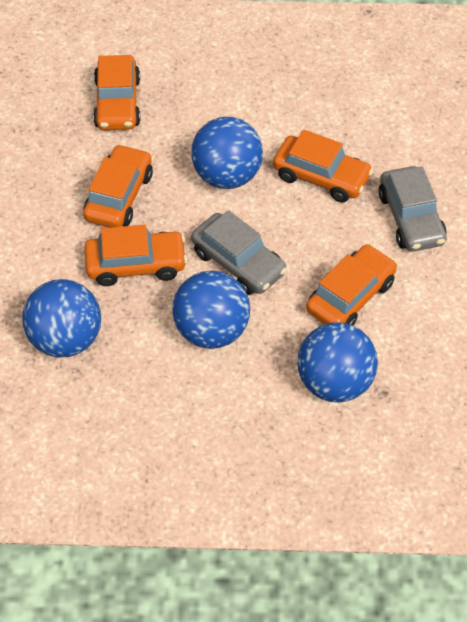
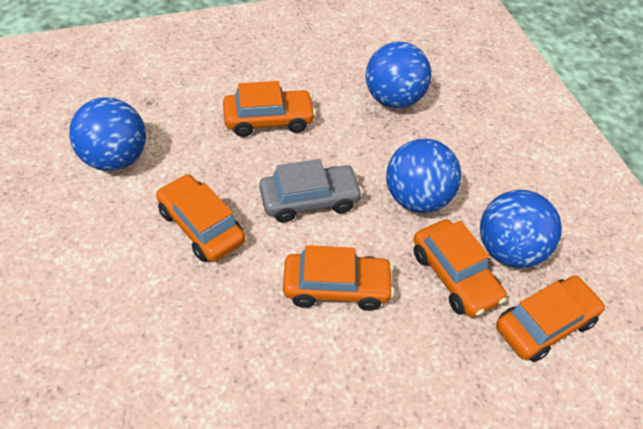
grey car: 2 -> 1

